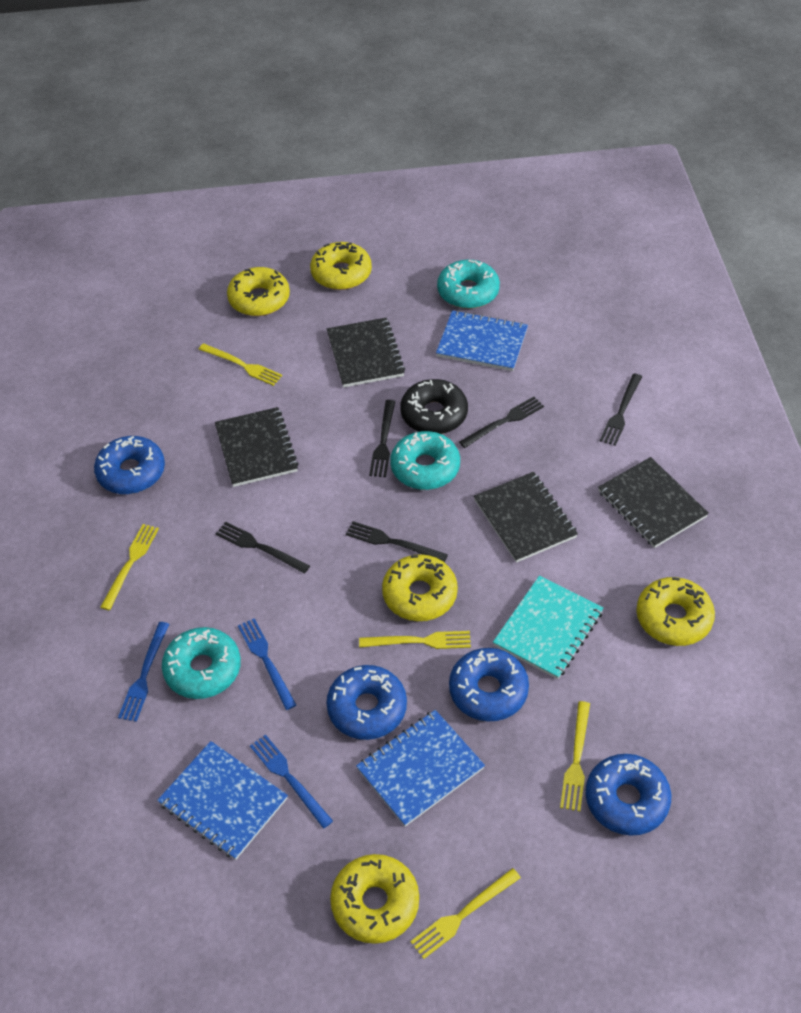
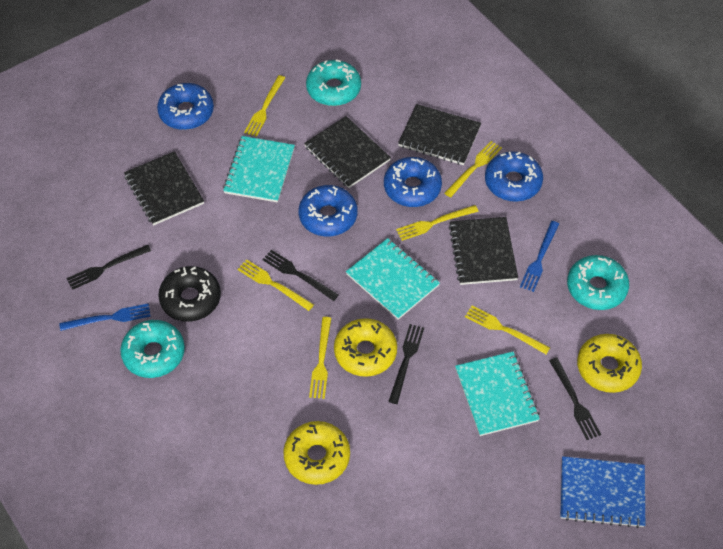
black fork: 5 -> 4
blue fork: 3 -> 2
blue notebook: 3 -> 1
turquoise notebook: 1 -> 3
yellow donut: 5 -> 3
yellow fork: 5 -> 6

